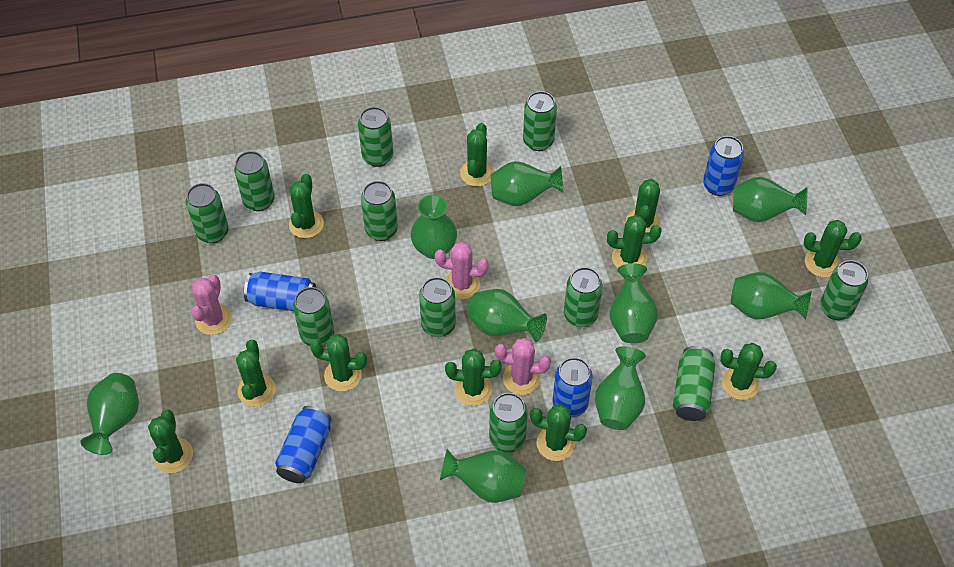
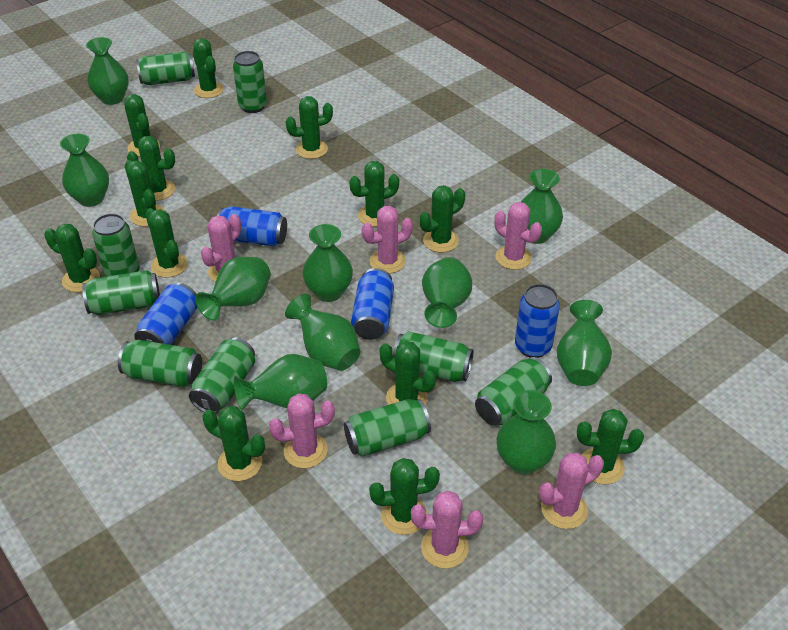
green cactus: 11 -> 13
green can: 11 -> 9
green vase: 9 -> 10
pink cactus: 3 -> 6

